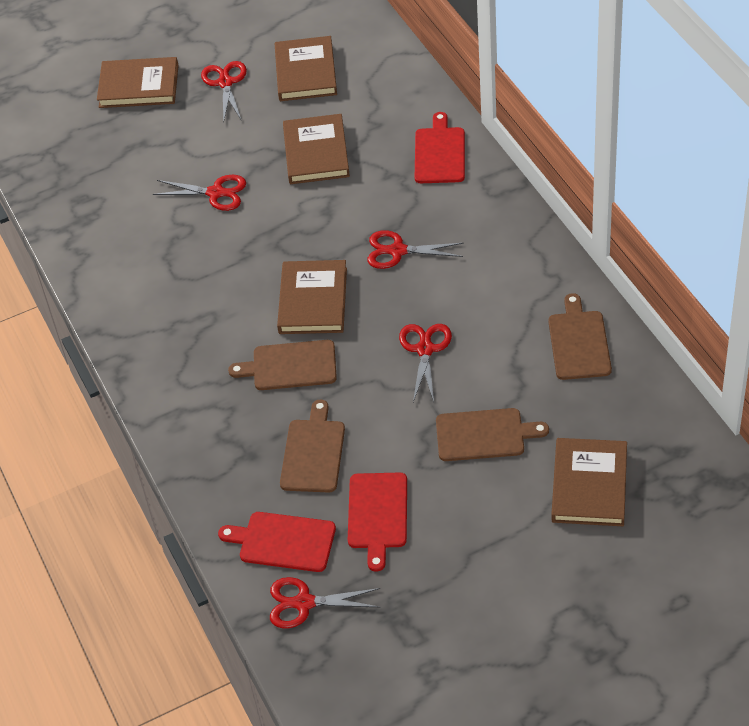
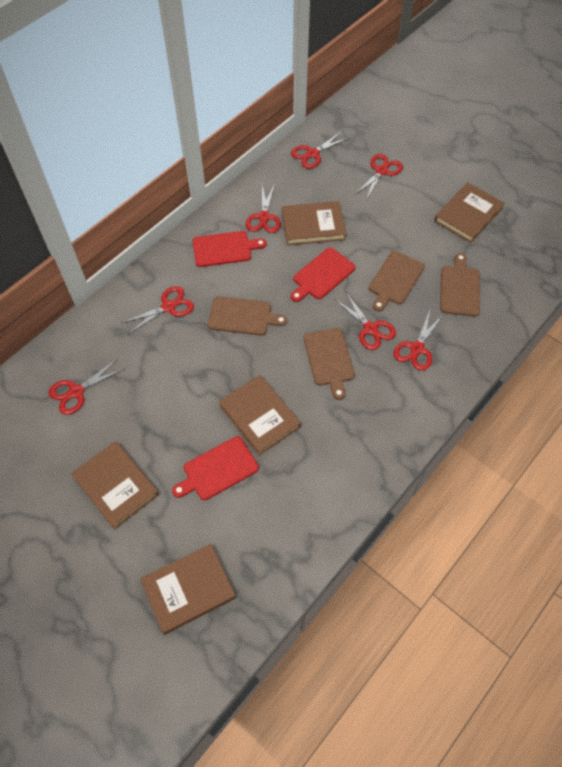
red scissors: 5 -> 7

